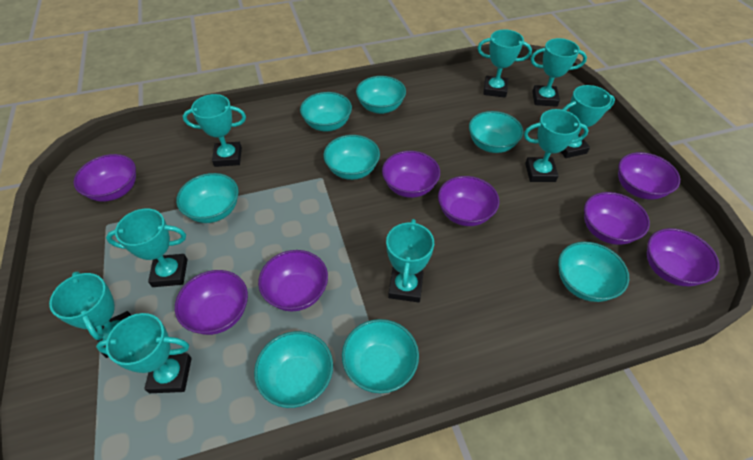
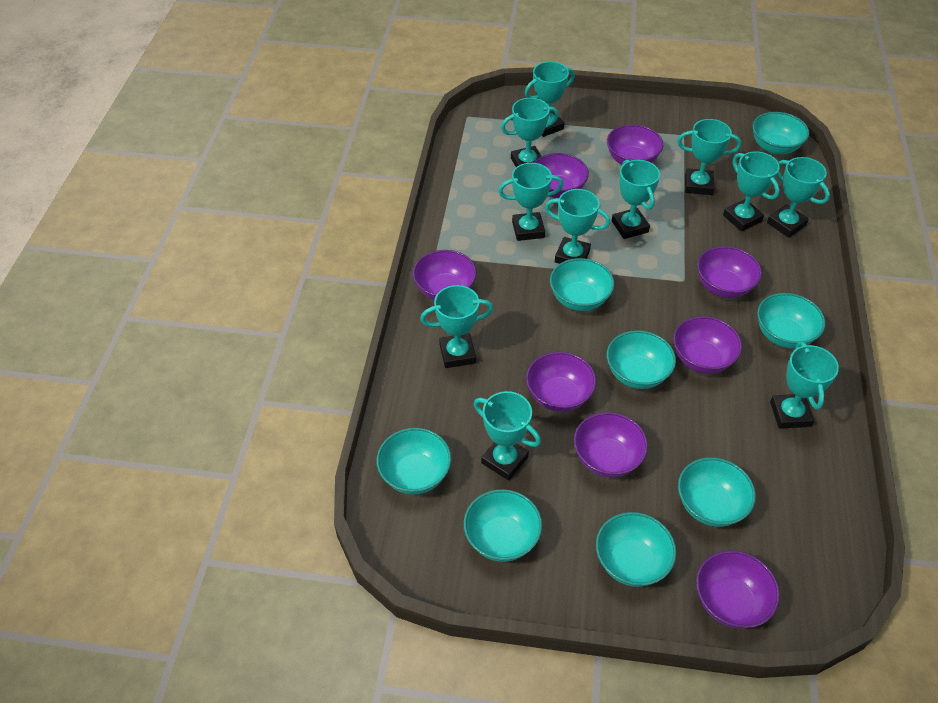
turquoise trophy: 9 -> 11

